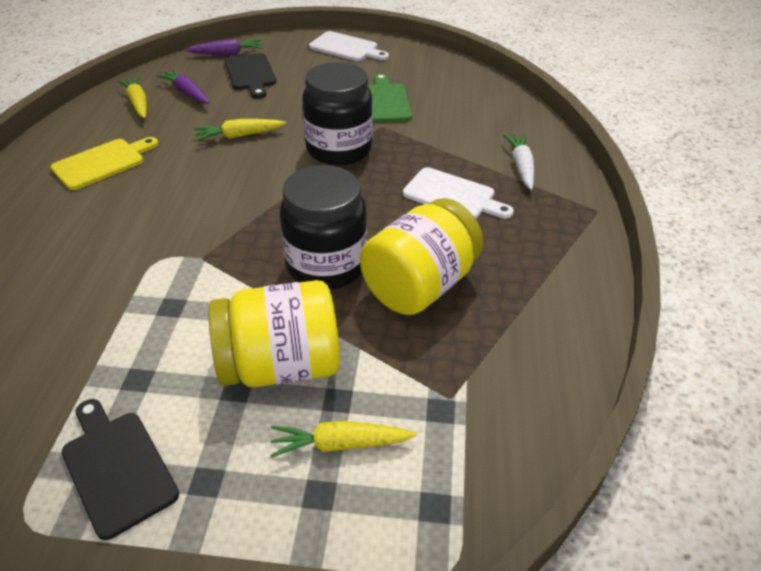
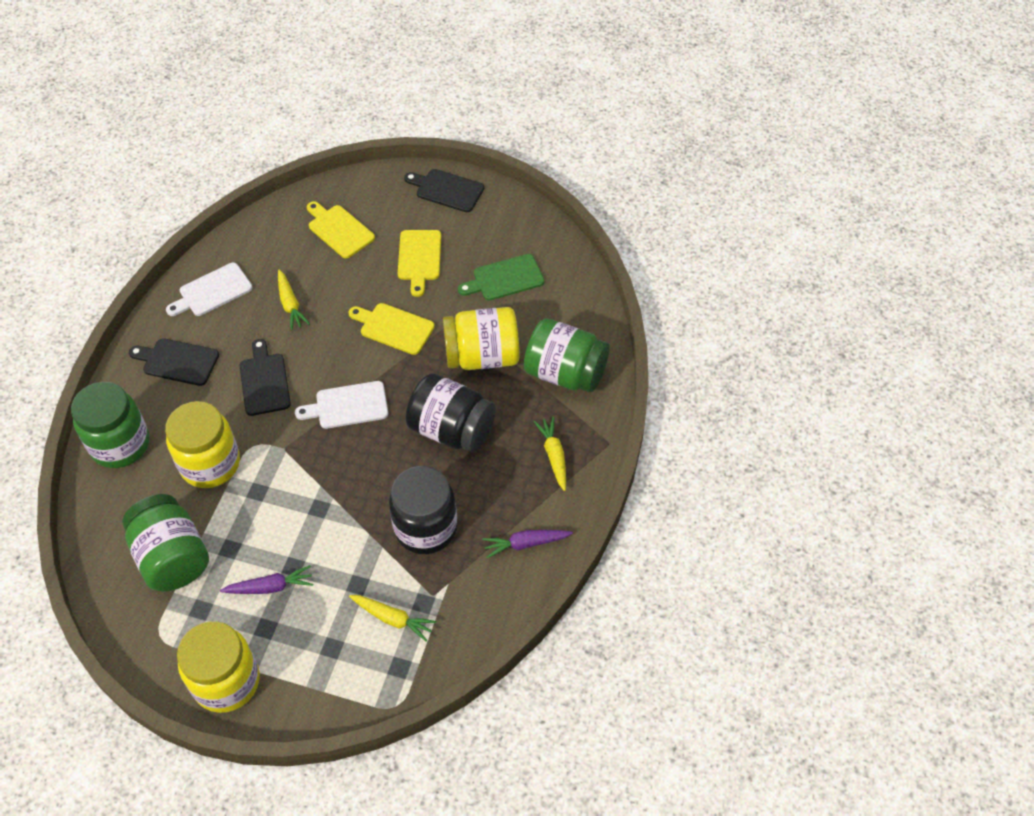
black cutting board: 2 -> 3
green jar: 0 -> 3
white carrot: 1 -> 0
yellow cutting board: 1 -> 3
yellow jar: 2 -> 3

